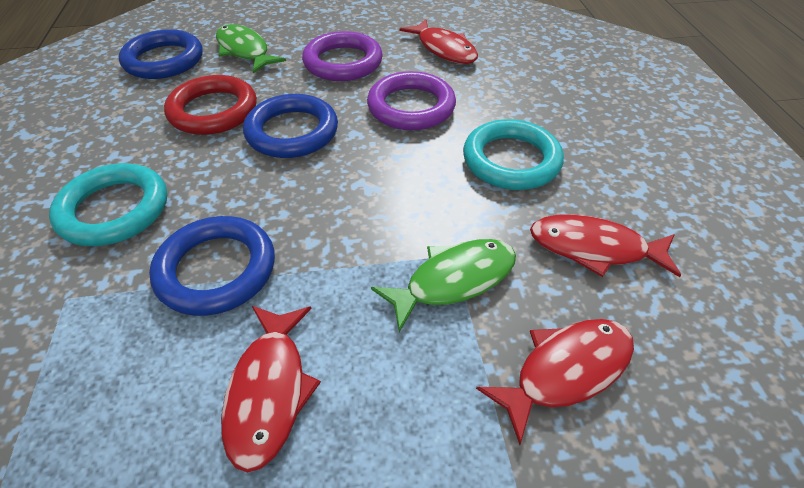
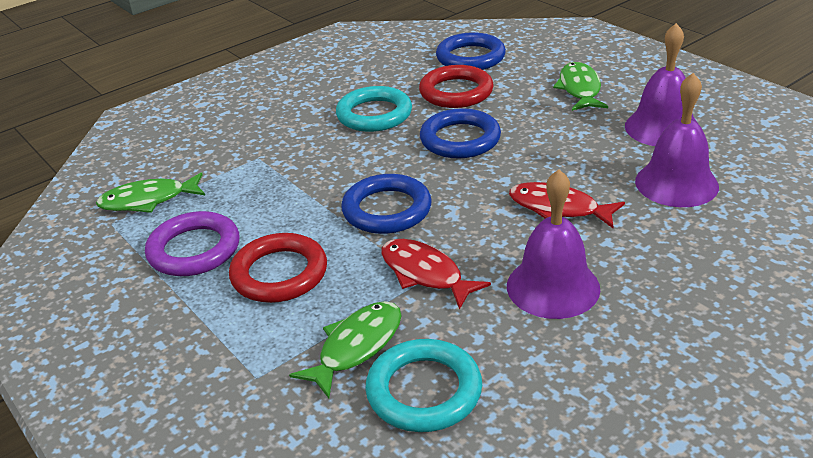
green fish: 2 -> 3
purple bell: 0 -> 3
purple ring: 2 -> 1
red fish: 4 -> 2
red ring: 1 -> 2

